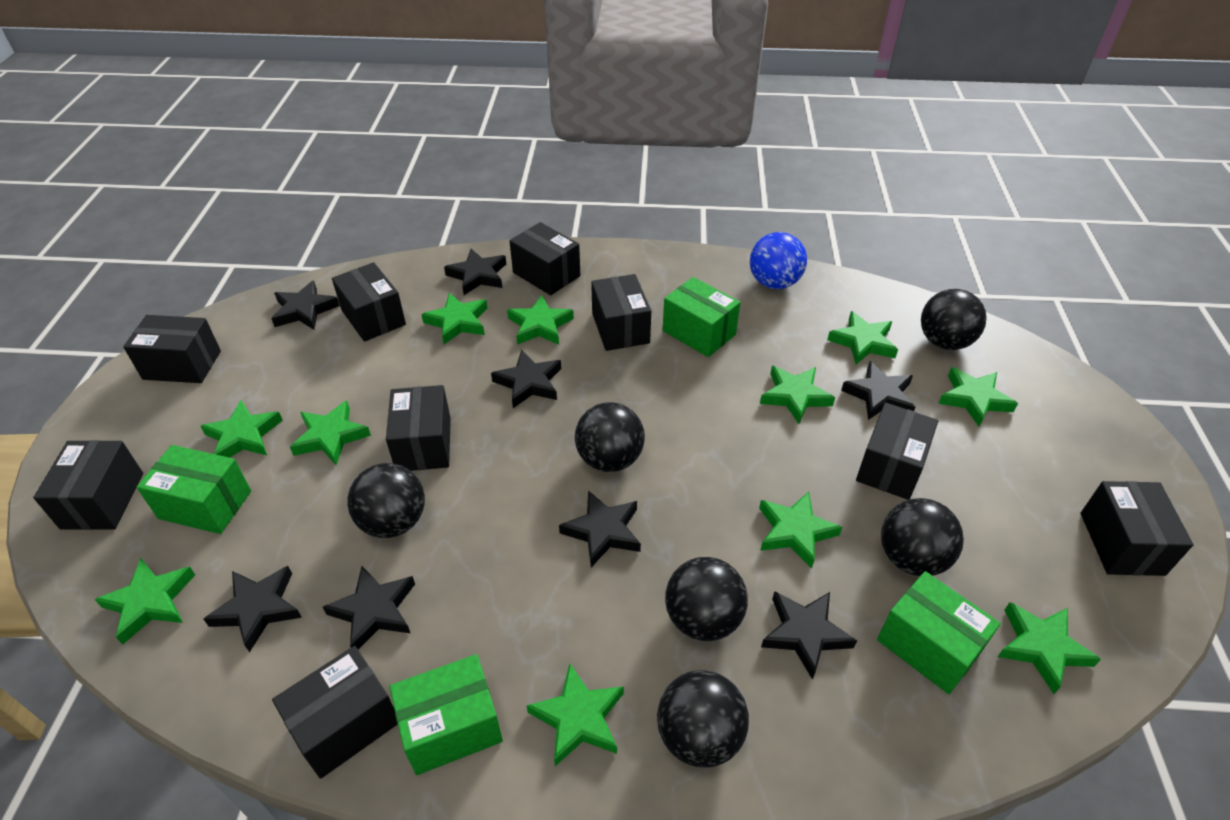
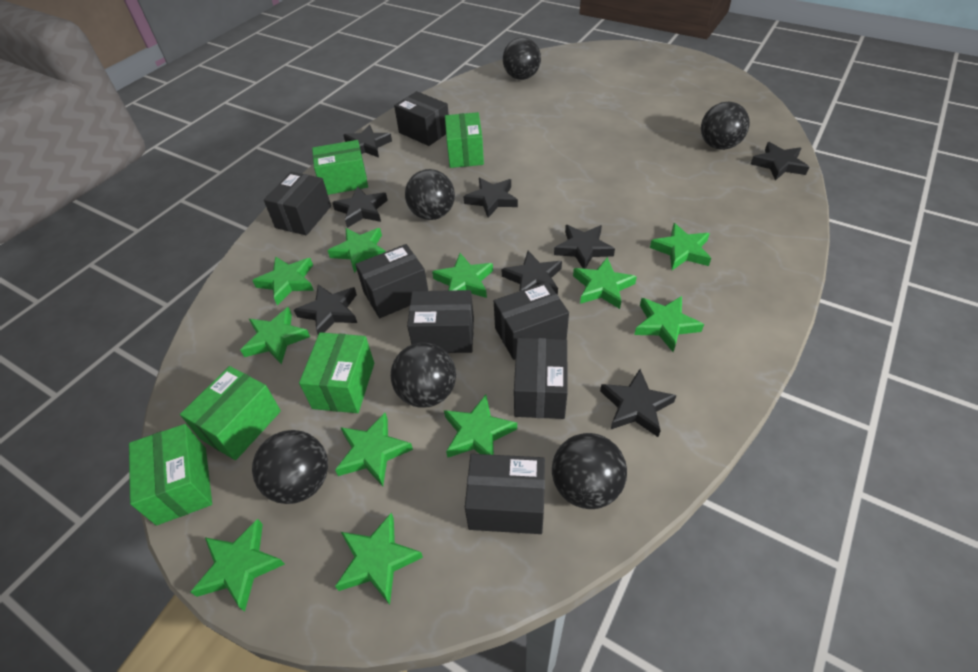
black box: 9 -> 7
blue ball: 1 -> 0
green box: 4 -> 5

